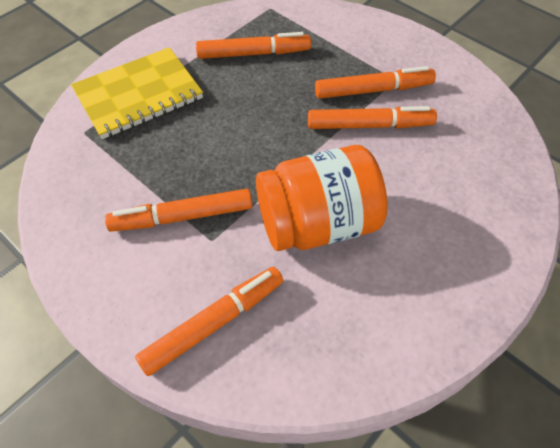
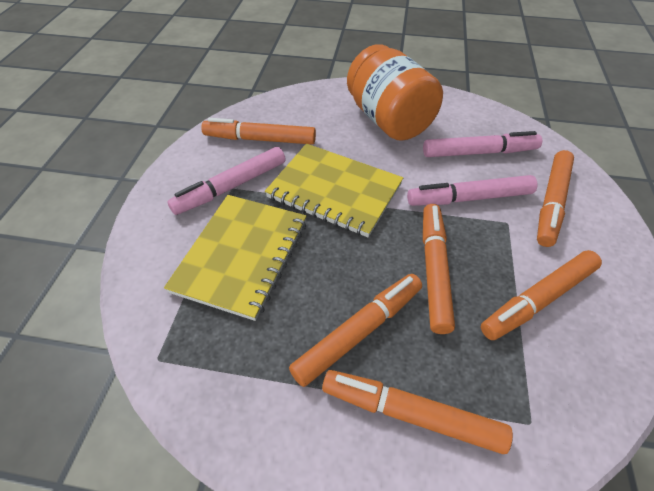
orange marker: 5 -> 6
pink marker: 0 -> 3
yellow notebook: 1 -> 2

